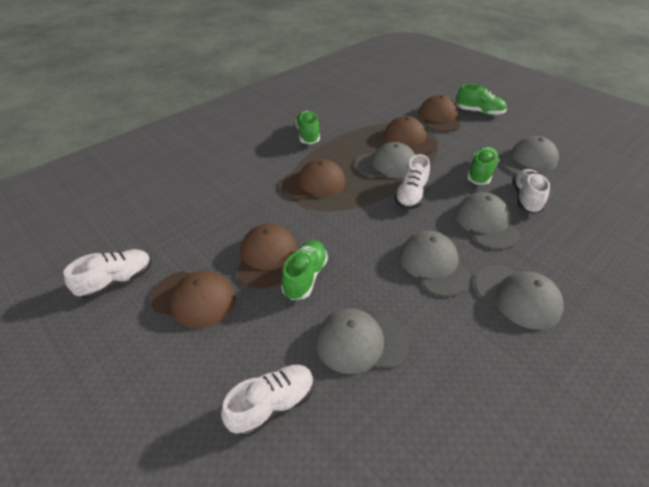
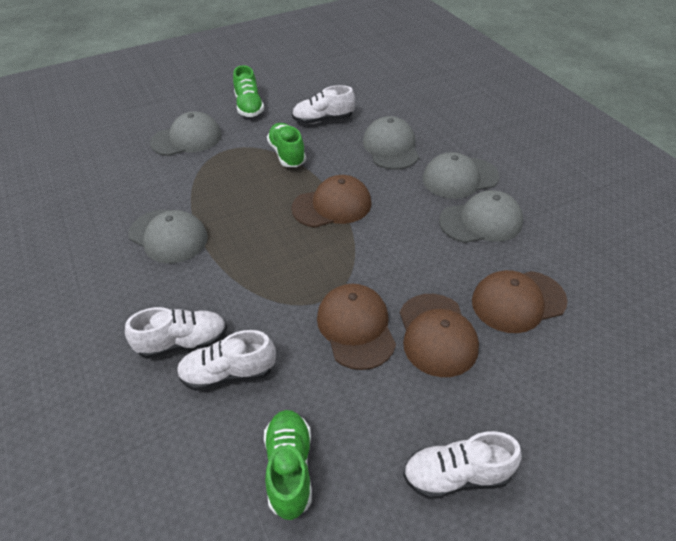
brown cap: 5 -> 4
green shoe: 4 -> 3
grey cap: 6 -> 5

